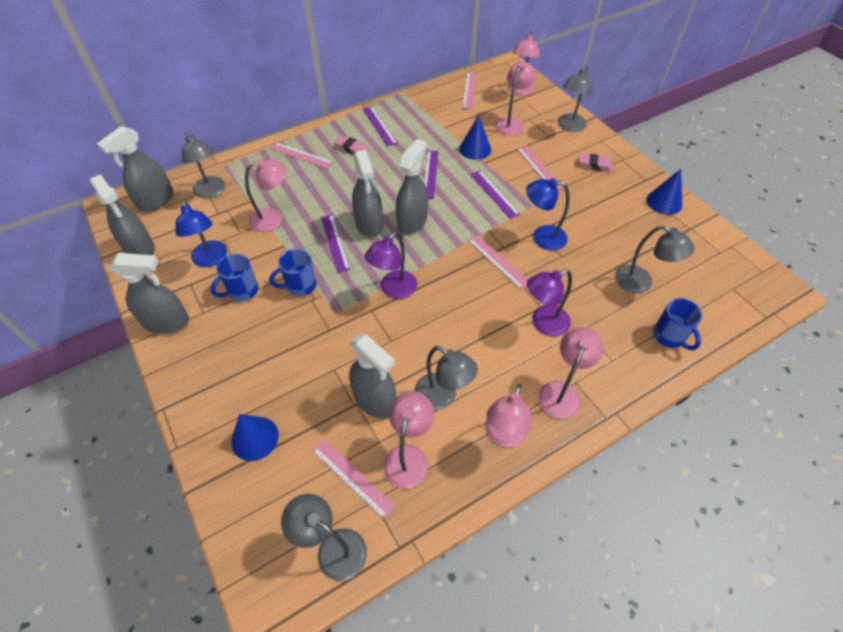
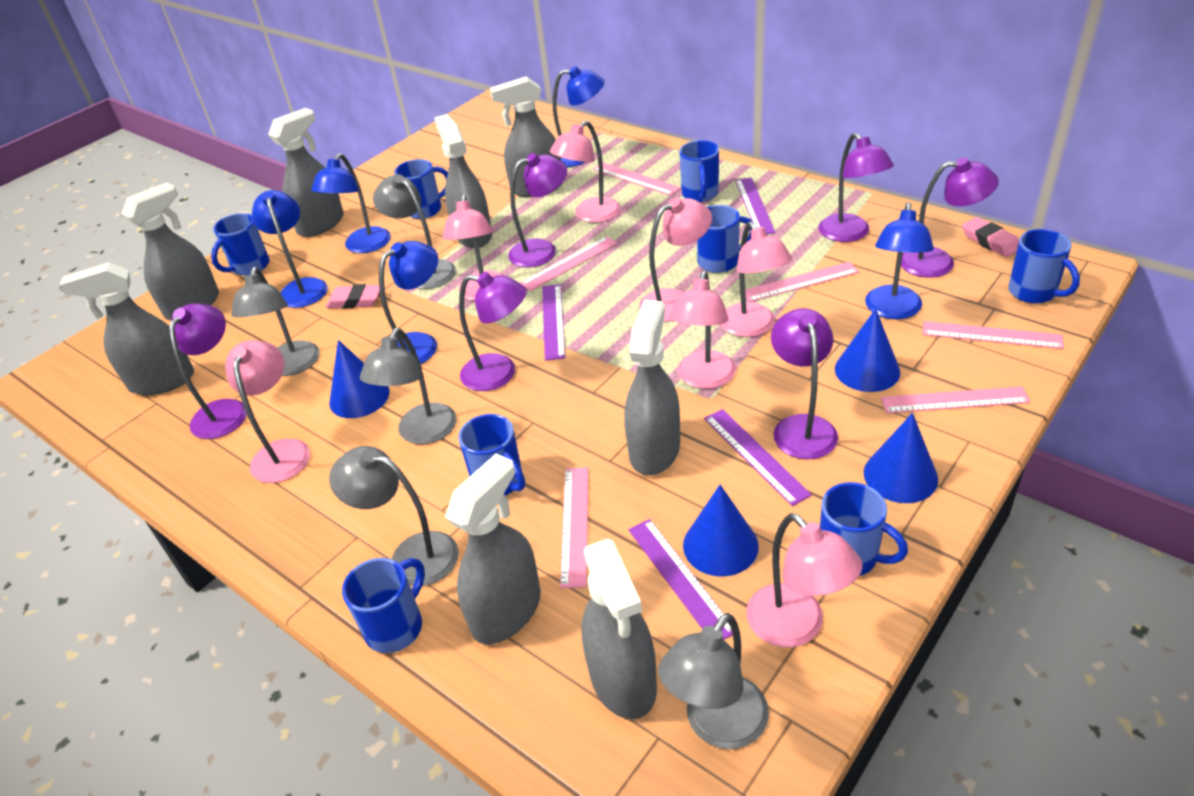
blue cone: 3 -> 4
blue lamp: 2 -> 5
blue mug: 3 -> 8
grey spray bottle: 6 -> 8
pink lamp: 6 -> 7
pink ruler: 5 -> 6
purple lamp: 2 -> 6

